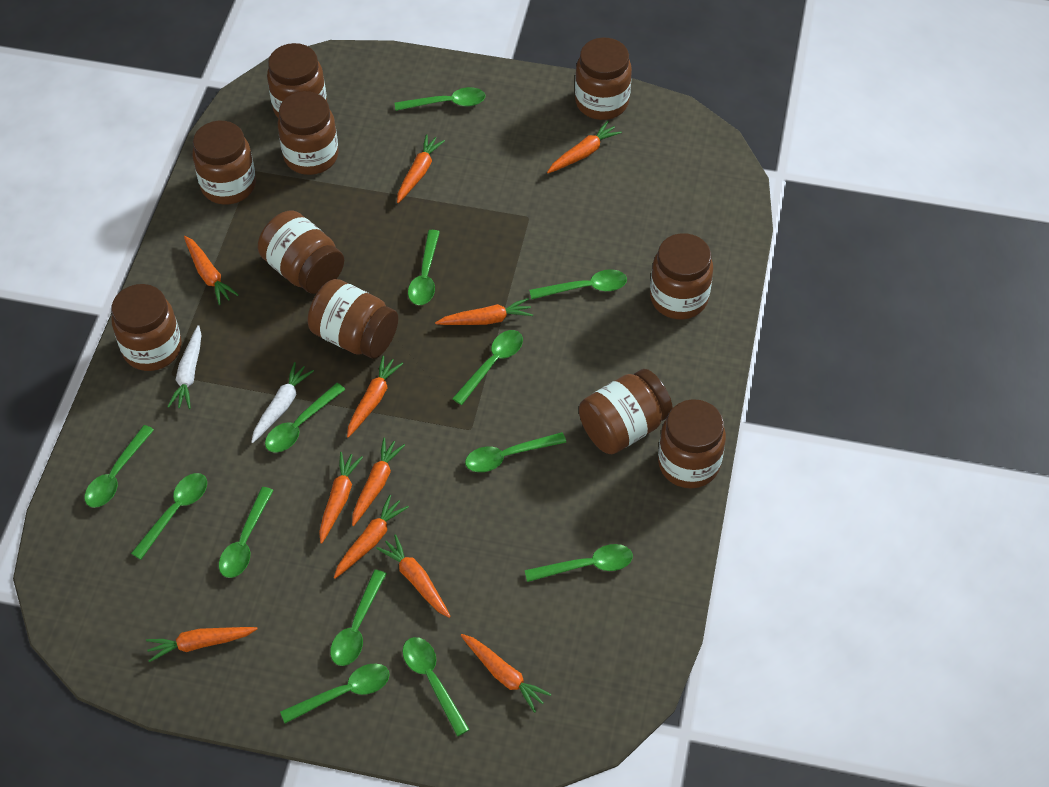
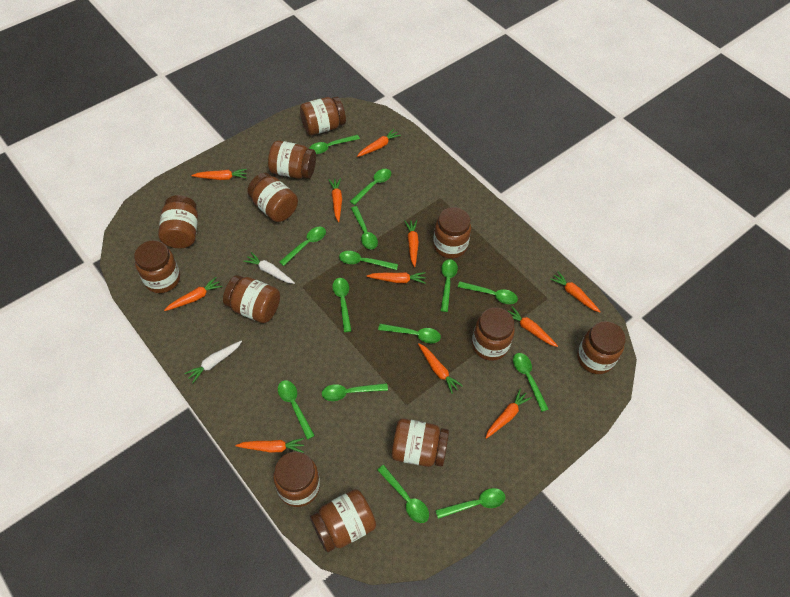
brown jar: 10 -> 12
green spoon: 13 -> 14

